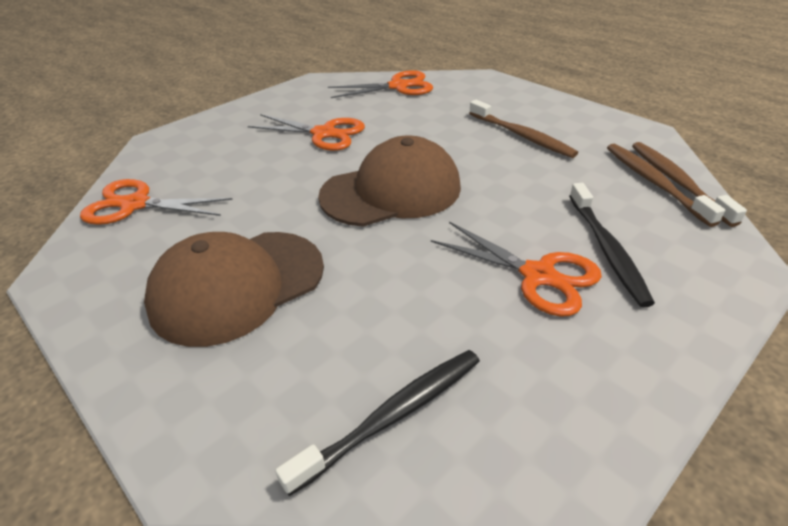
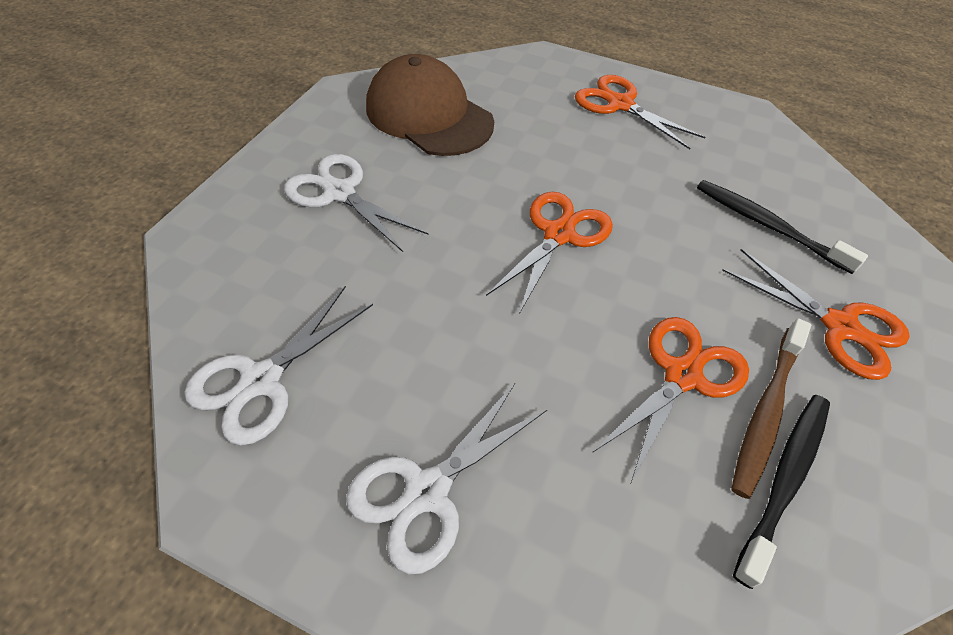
brown cap: 2 -> 1
brown toothbrush: 3 -> 1
white scissors: 0 -> 3

